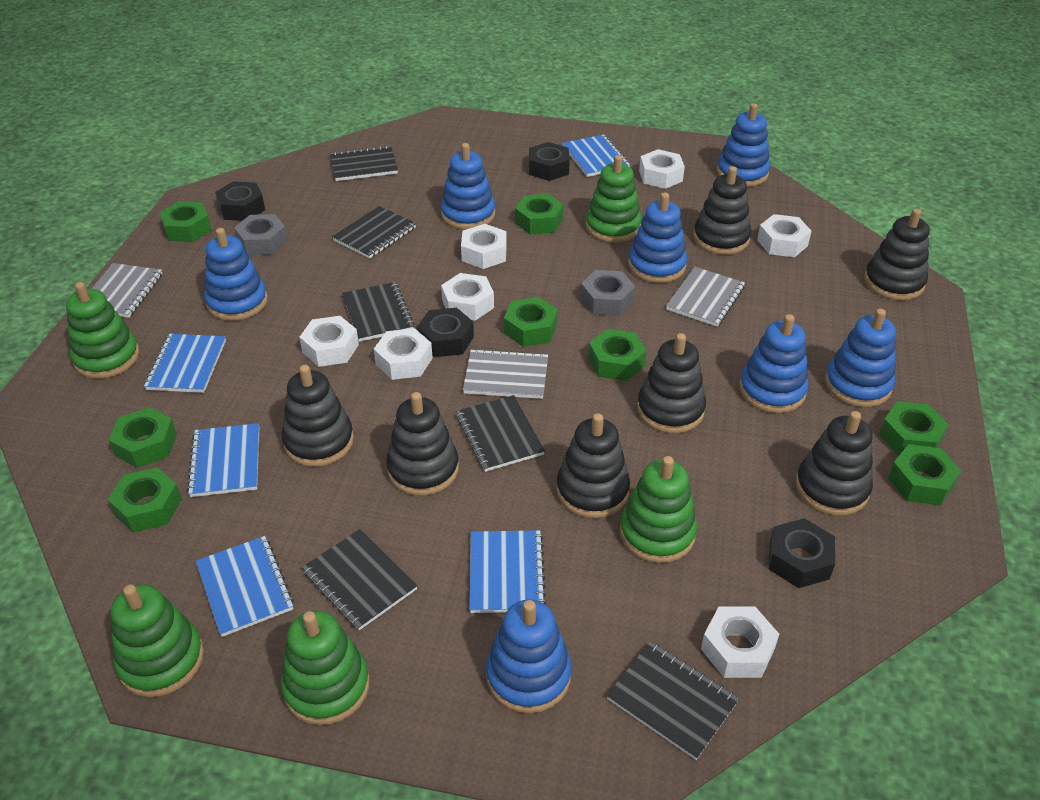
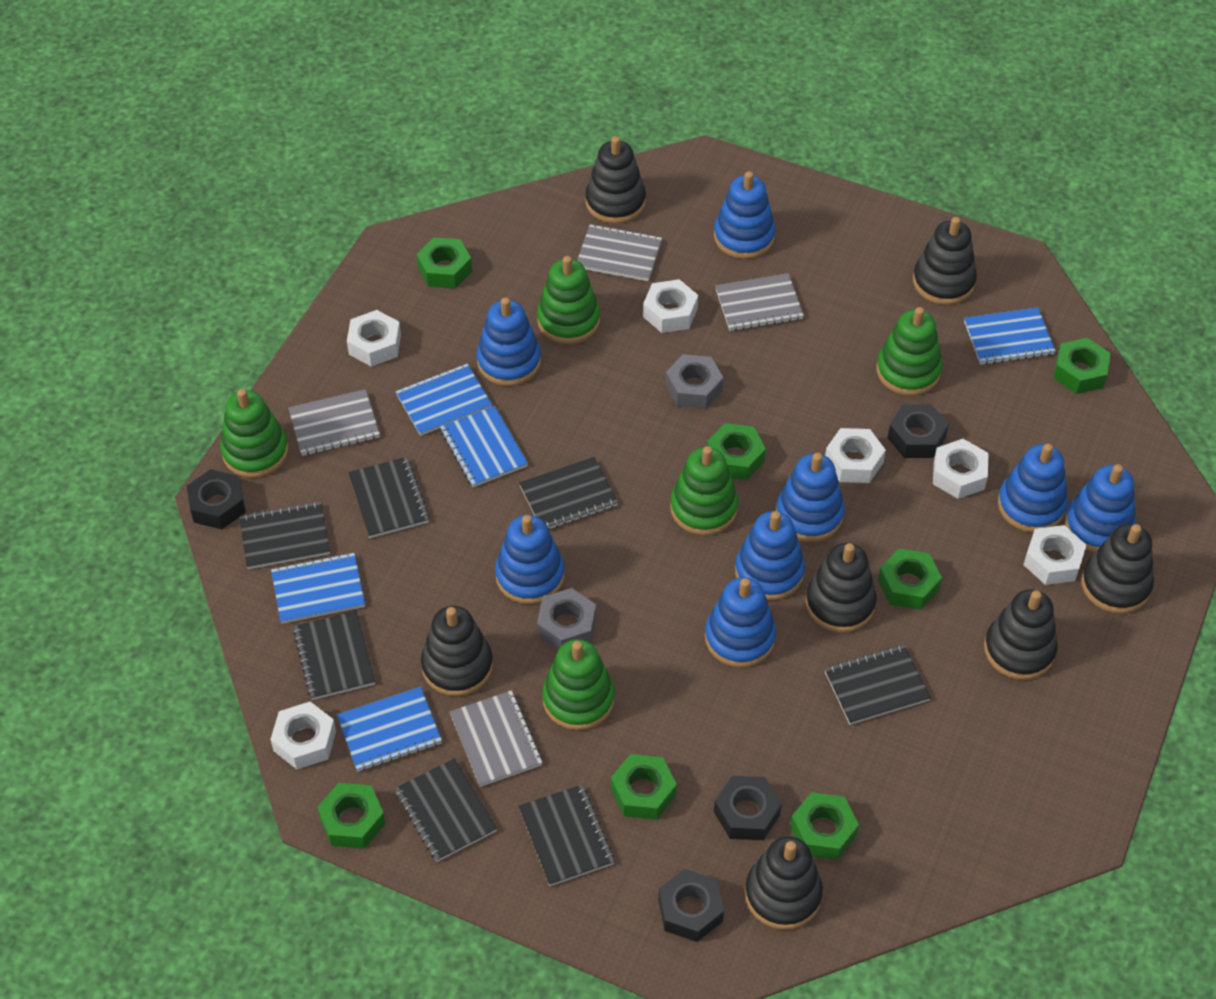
black notebook: 6 -> 7
blue stacking toy: 7 -> 8
green nut: 8 -> 7
grey notebook: 3 -> 4
white nut: 7 -> 6

